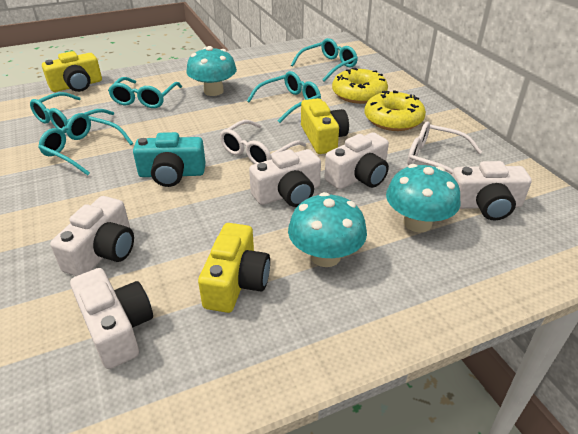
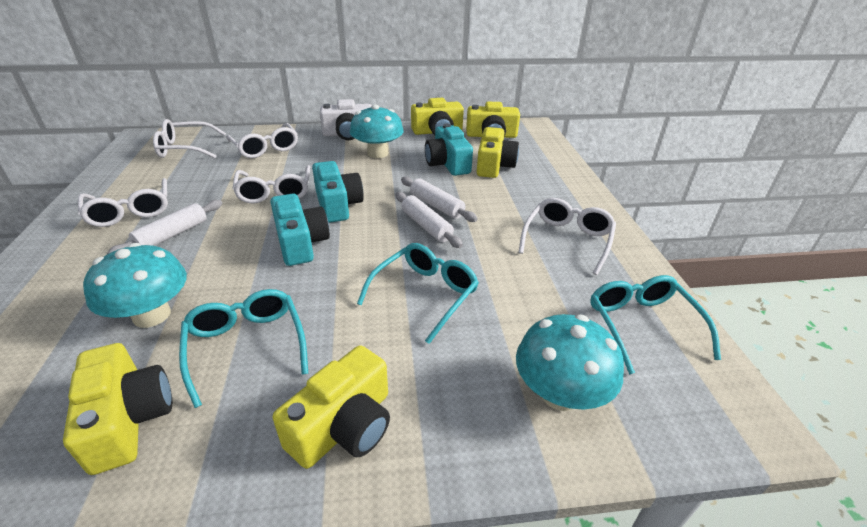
turquoise camera: 1 -> 3
turquoise glasses: 5 -> 3
white camera: 5 -> 1
white glasses: 2 -> 5
white rolling pin: 0 -> 3
yellow camera: 3 -> 5
yellow donut: 2 -> 0

